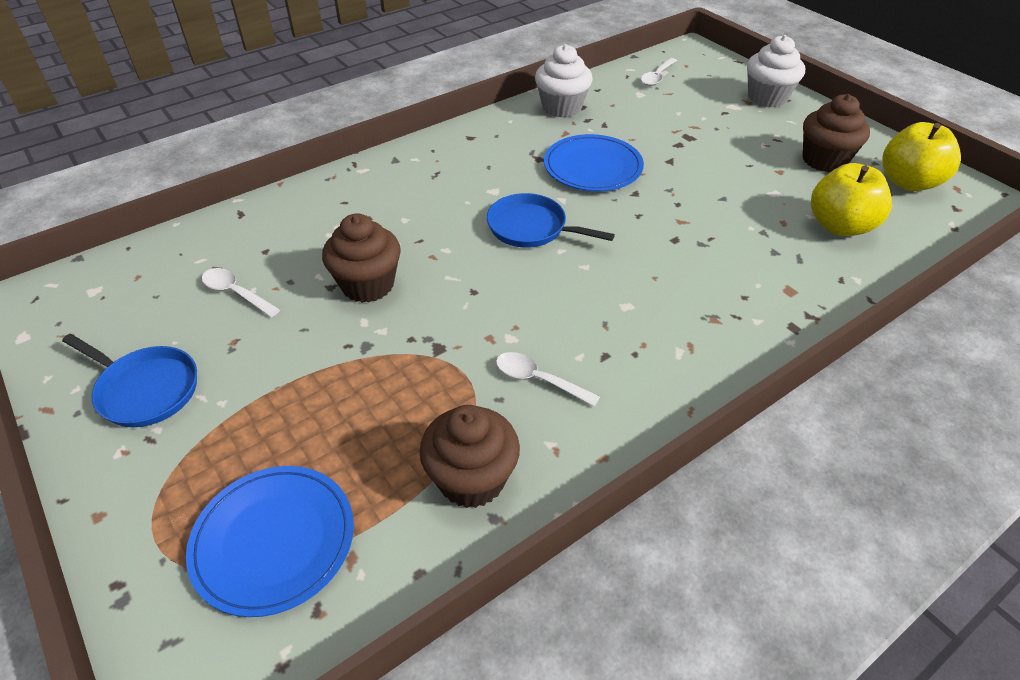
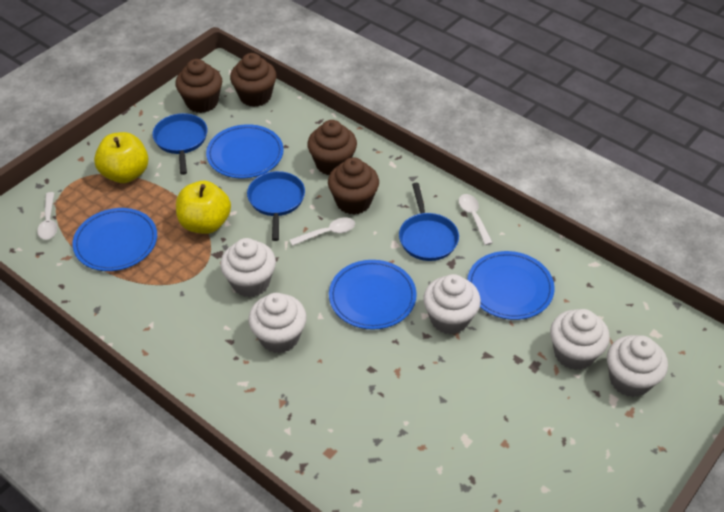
blue pan: 2 -> 3
blue plate: 2 -> 4
brown cupcake: 3 -> 4
white cupcake: 2 -> 5

